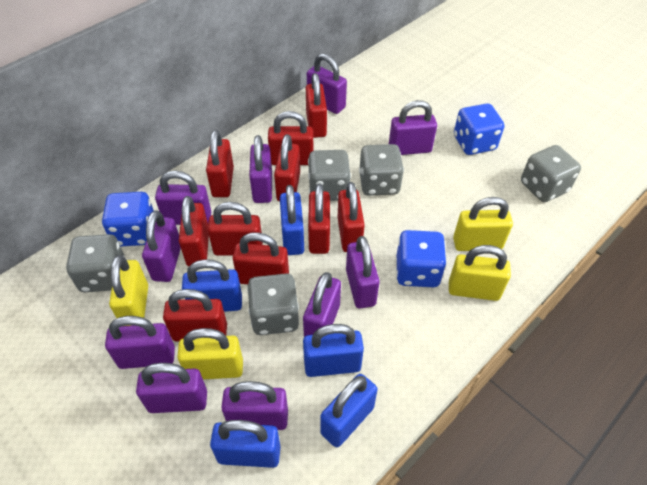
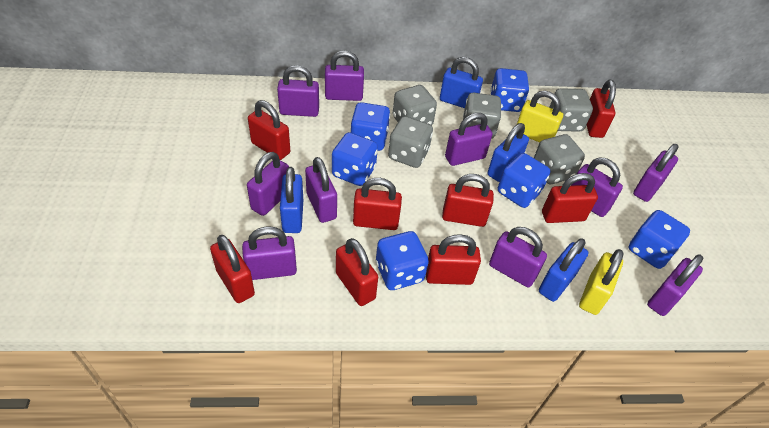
blue dice: 3 -> 6
blue padlock: 5 -> 4
red padlock: 10 -> 8
yellow padlock: 4 -> 2

